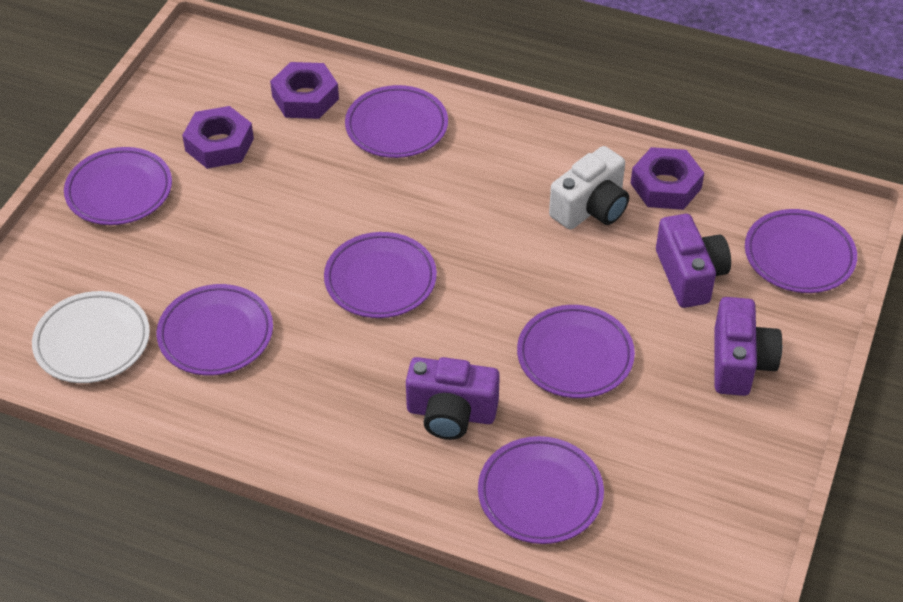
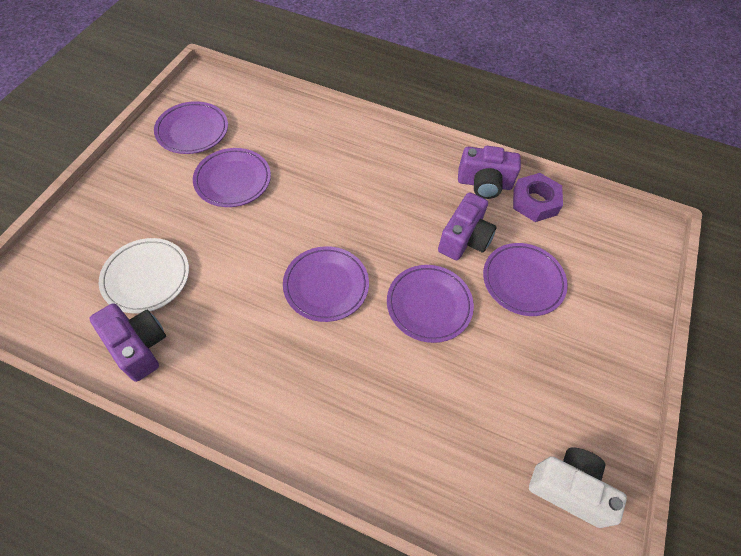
purple nut: 3 -> 1
purple plate: 7 -> 5

